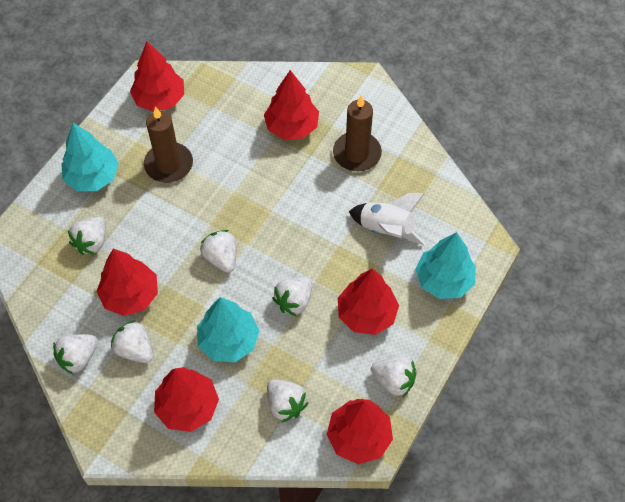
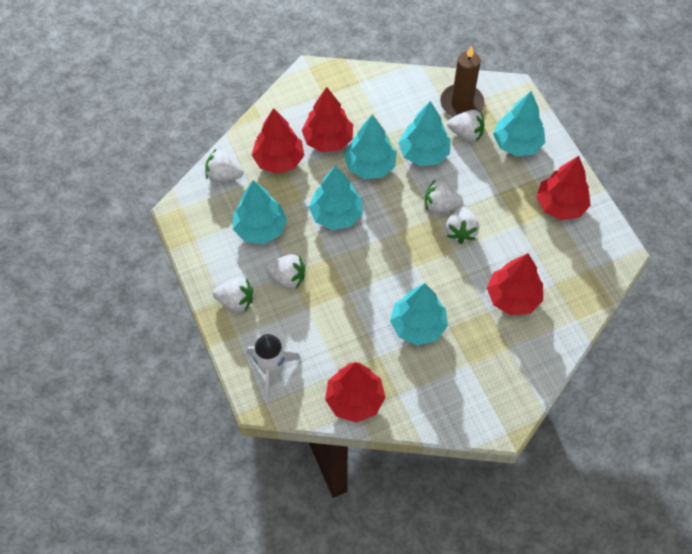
brown candle: 2 -> 1
red tree: 6 -> 5
turquoise tree: 3 -> 6
white strawberry: 7 -> 6

